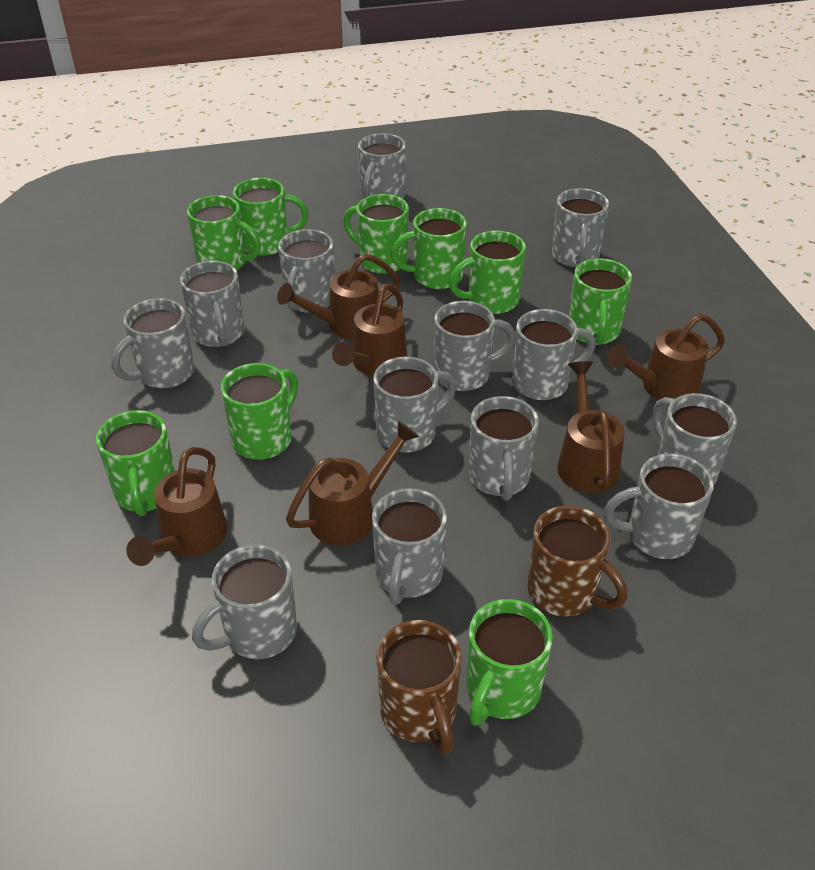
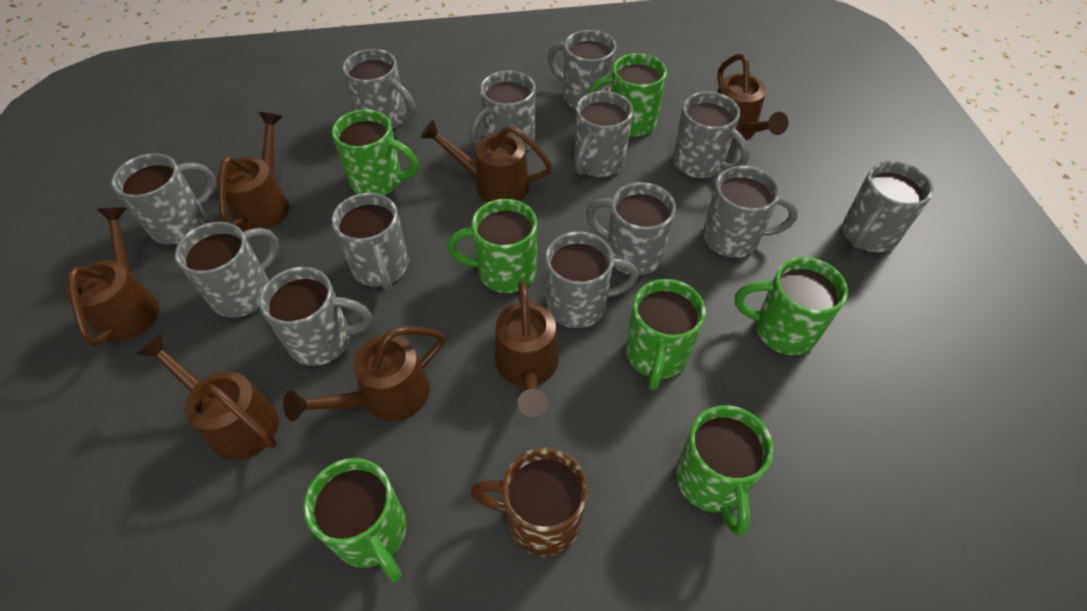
brown mug: 2 -> 1
brown watering can: 6 -> 7
green mug: 9 -> 7

